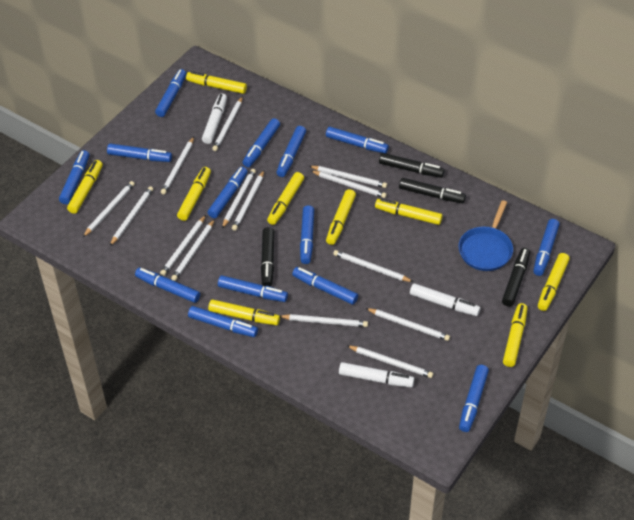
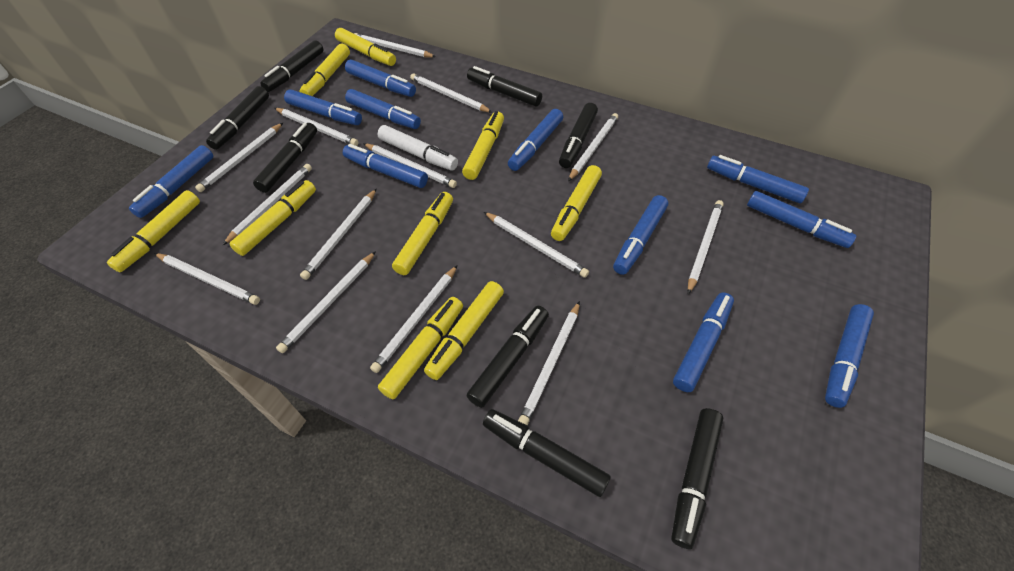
black marker: 4 -> 8
blue marker: 14 -> 11
blue pan: 1 -> 0
white marker: 3 -> 1

